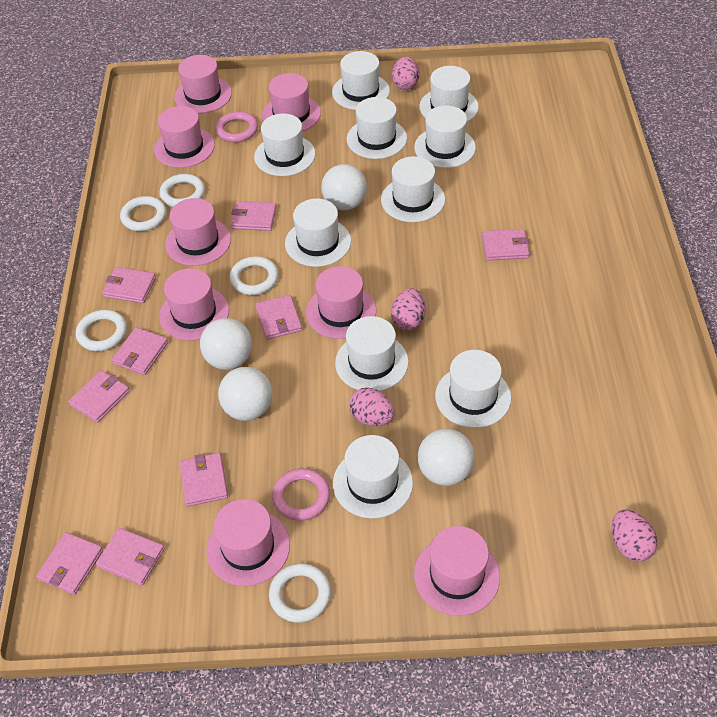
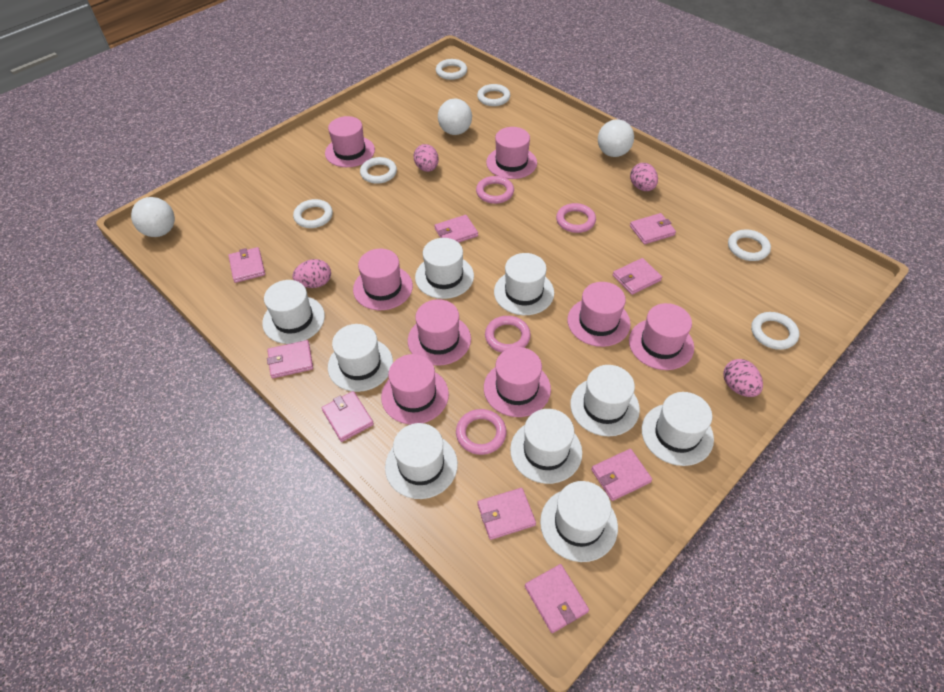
pink ring: 2 -> 4
white ball: 4 -> 3
white hat: 10 -> 9
white ring: 5 -> 6

